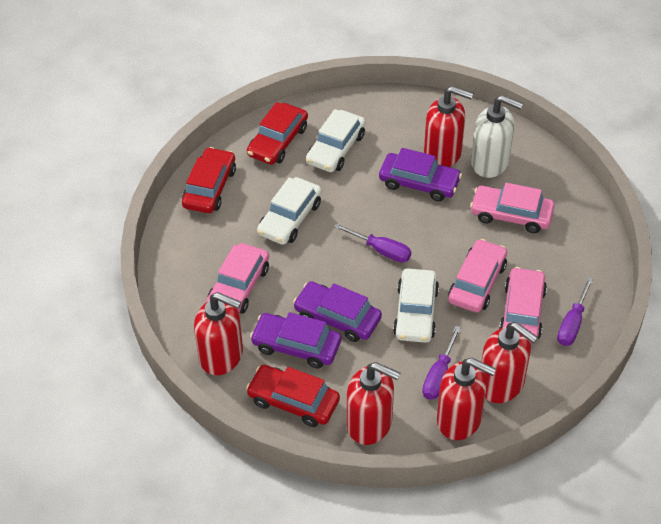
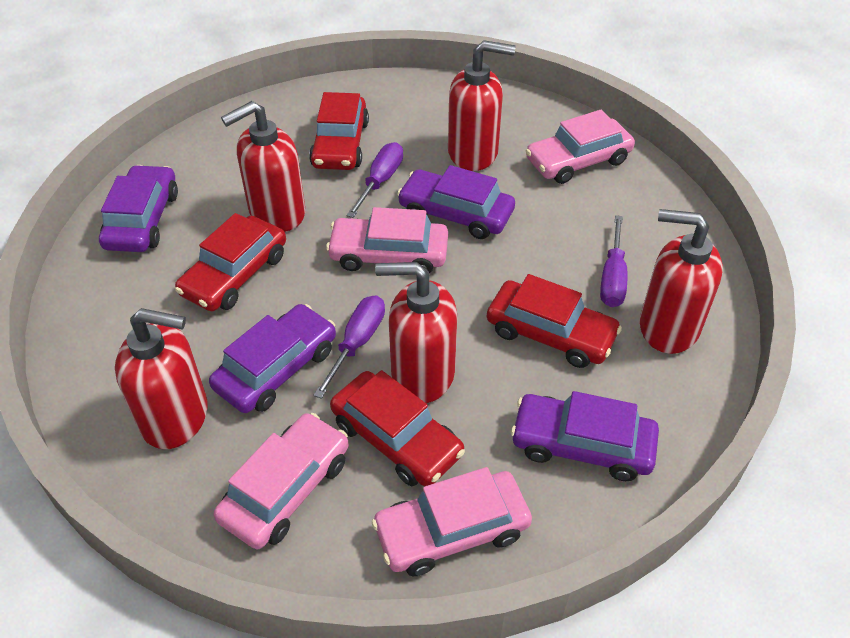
purple car: 3 -> 4
red car: 3 -> 4
white car: 3 -> 0
white soap dispenser: 1 -> 0

